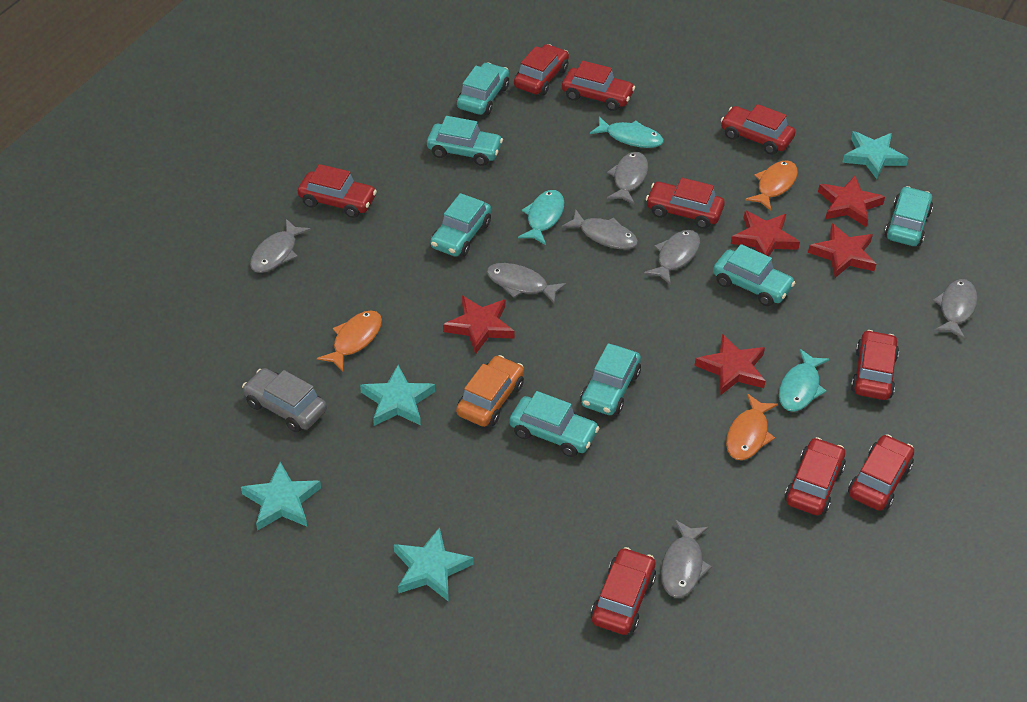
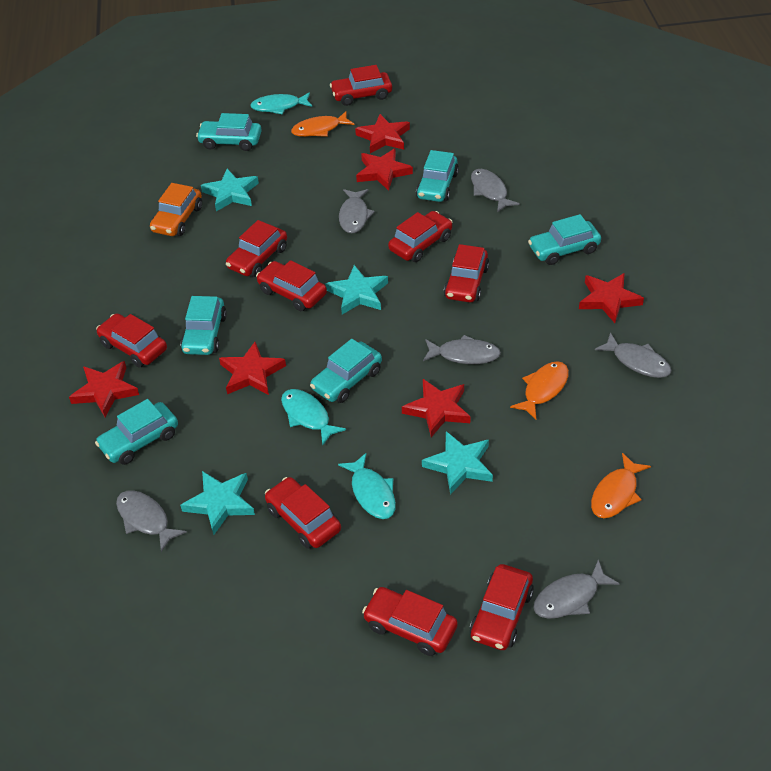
grey car: 1 -> 0
grey fish: 7 -> 6
red star: 5 -> 6
turquoise car: 7 -> 6

